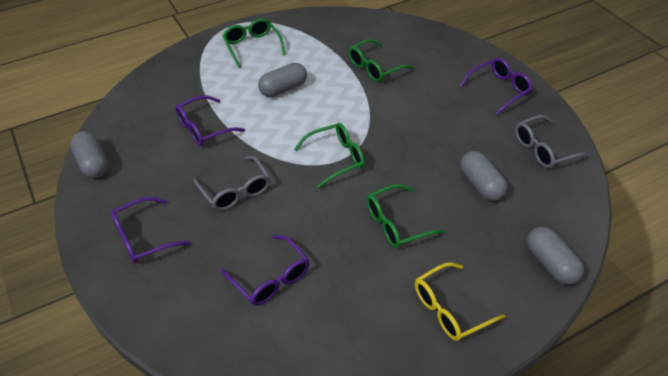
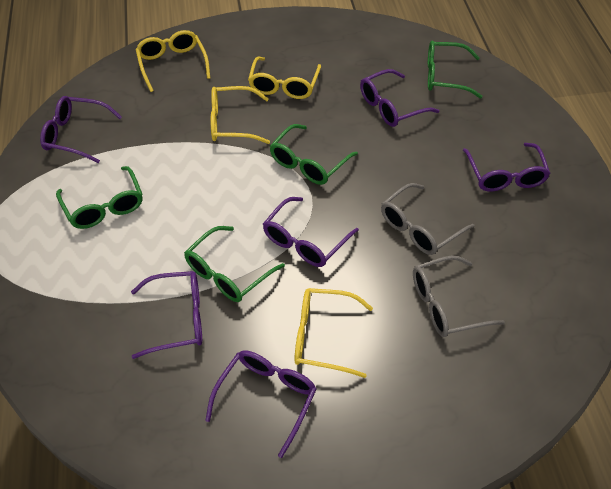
grey capsule: 4 -> 0
purple glasses: 4 -> 6
yellow glasses: 1 -> 4

